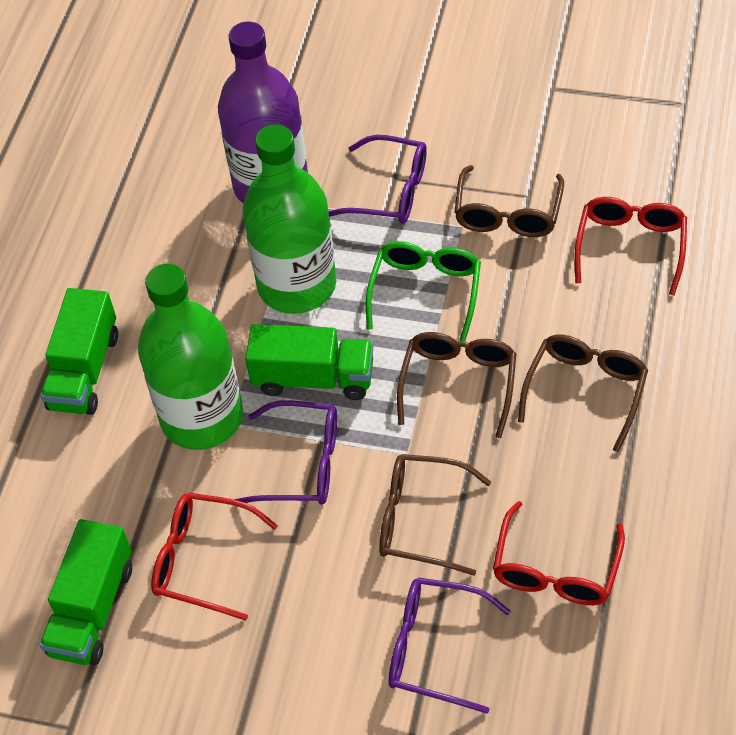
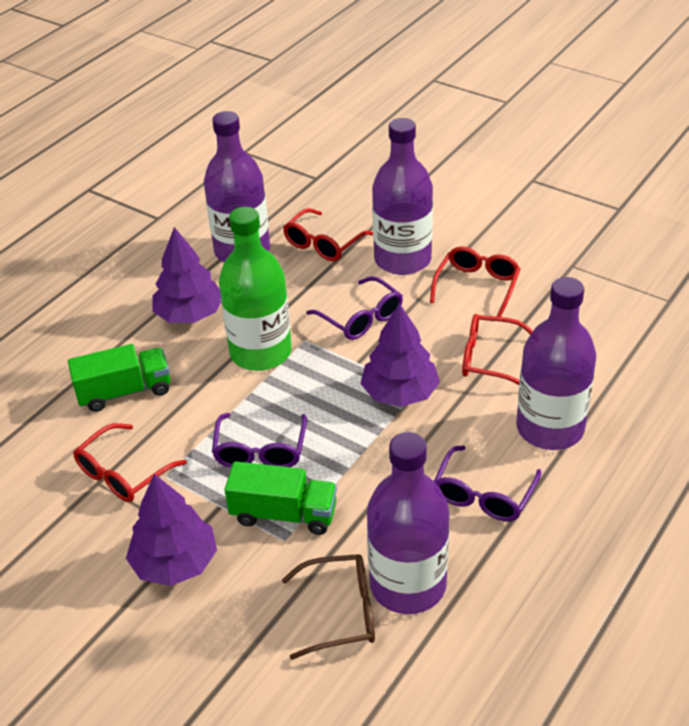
brown glasses: 4 -> 1
green bottle: 2 -> 1
green glasses: 1 -> 0
green truck: 3 -> 2
purple bottle: 1 -> 4
purple tree: 0 -> 3
red glasses: 3 -> 4

